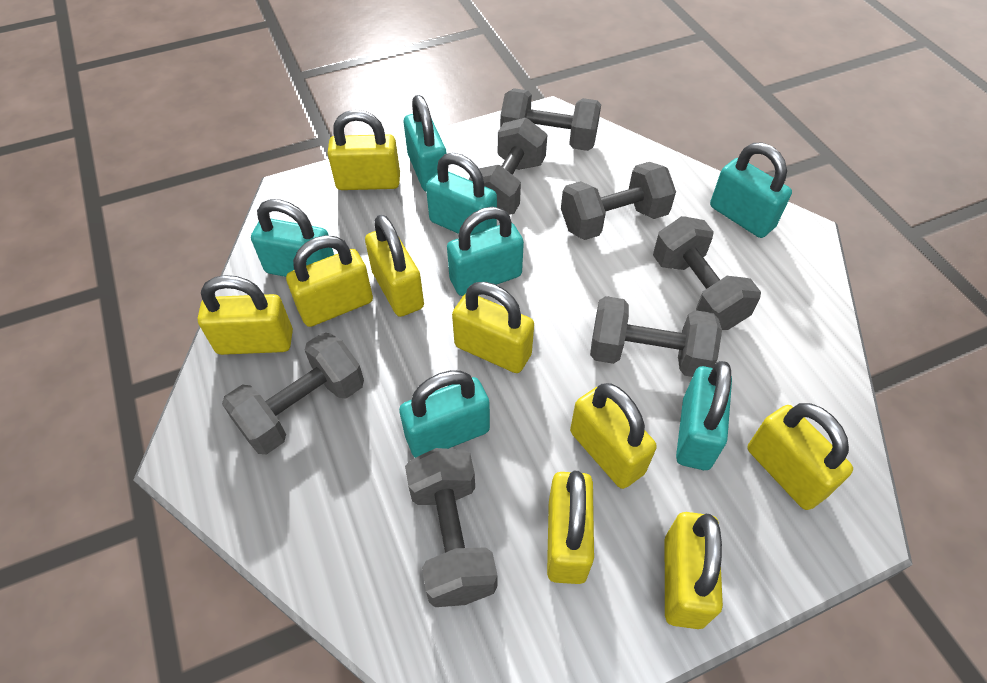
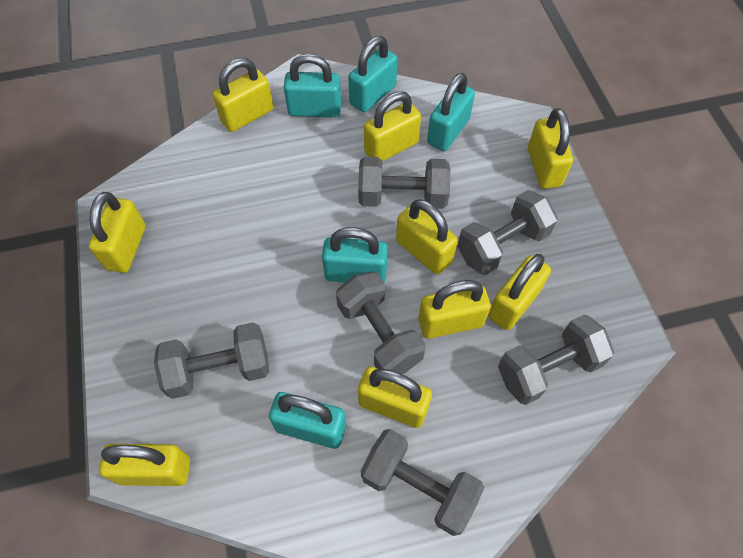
grey dumbbell: 7 -> 6
turquoise padlock: 7 -> 5

